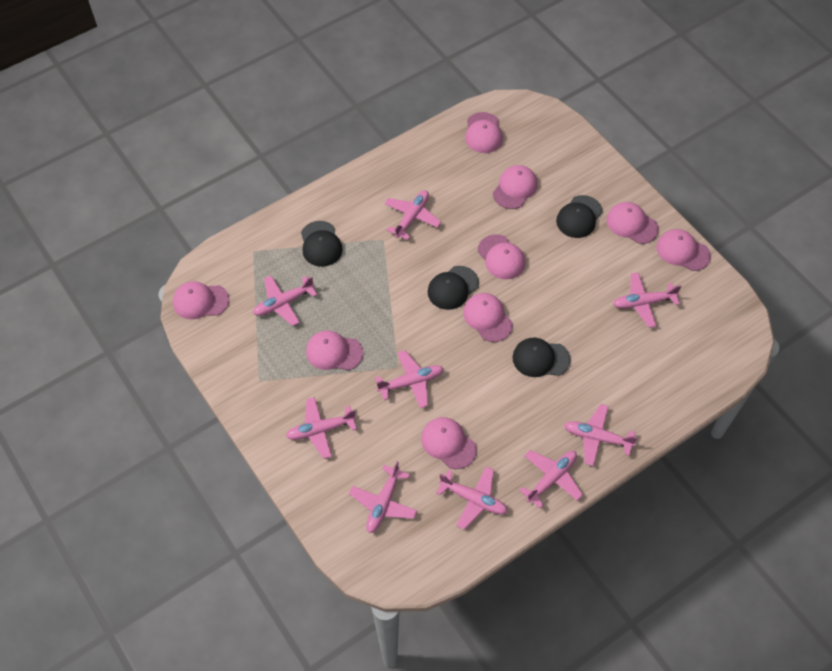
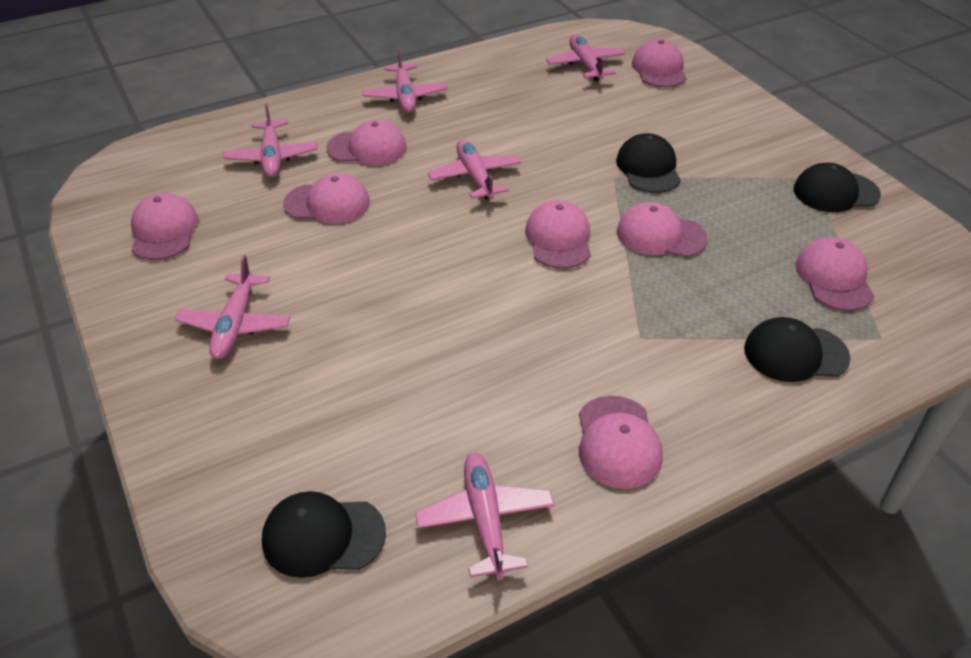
pink cap: 9 -> 8
pink plane: 9 -> 6

